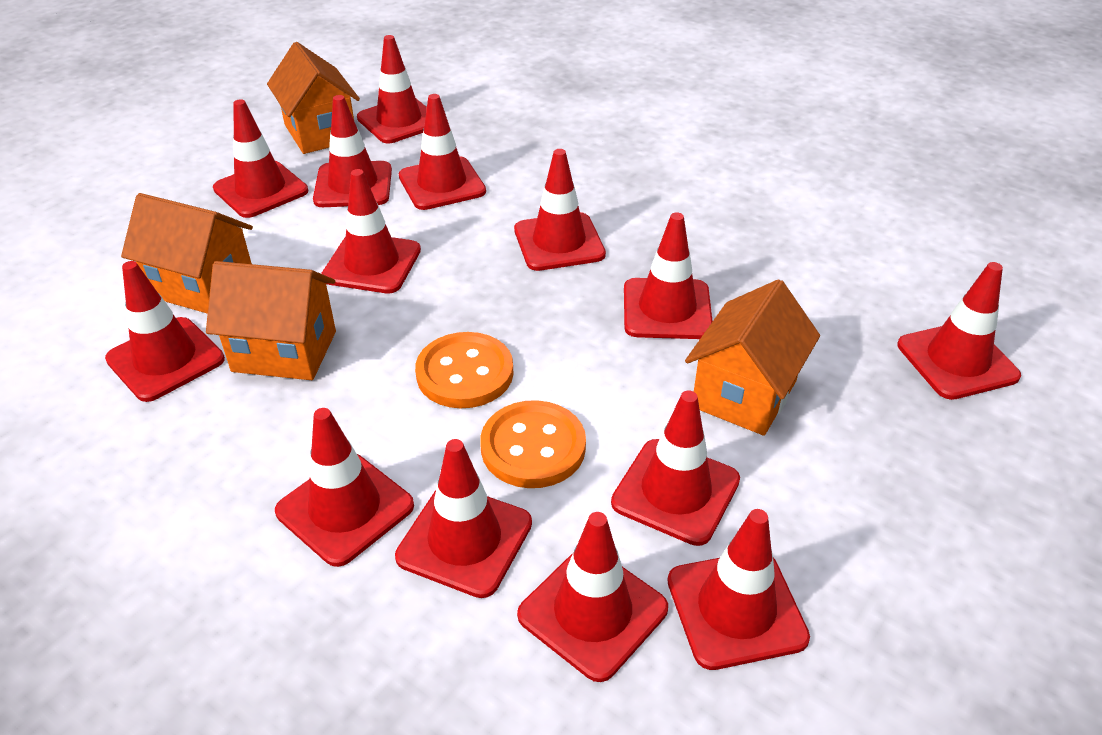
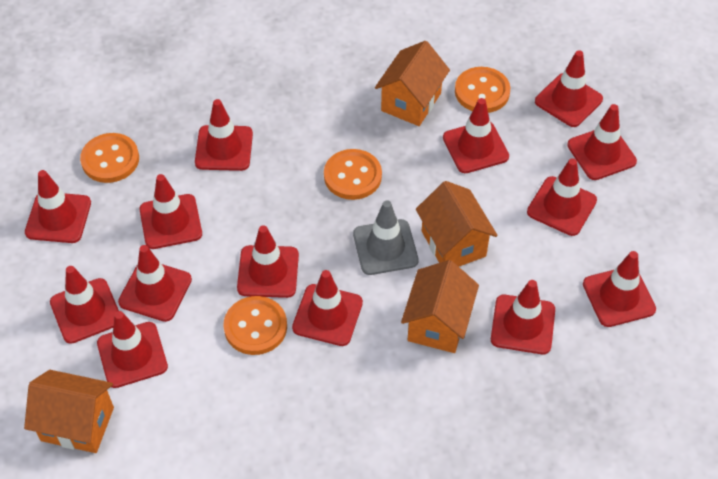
grey traffic cone: 0 -> 1
orange button: 2 -> 4

